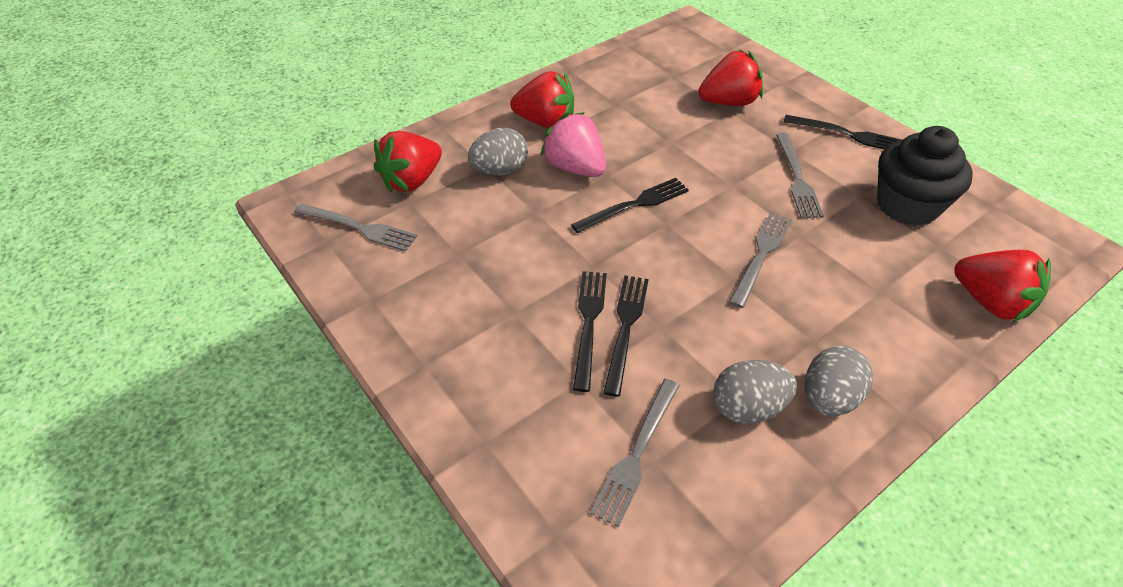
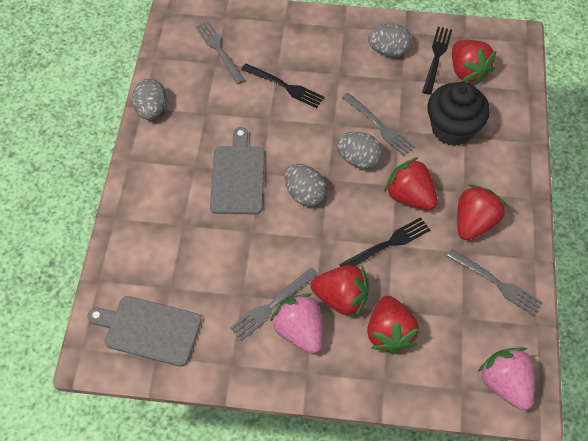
black fork: 4 -> 3
grey cutting board: 0 -> 2
grey egg: 3 -> 4
pink strawberry: 1 -> 2
red strawberry: 4 -> 5

